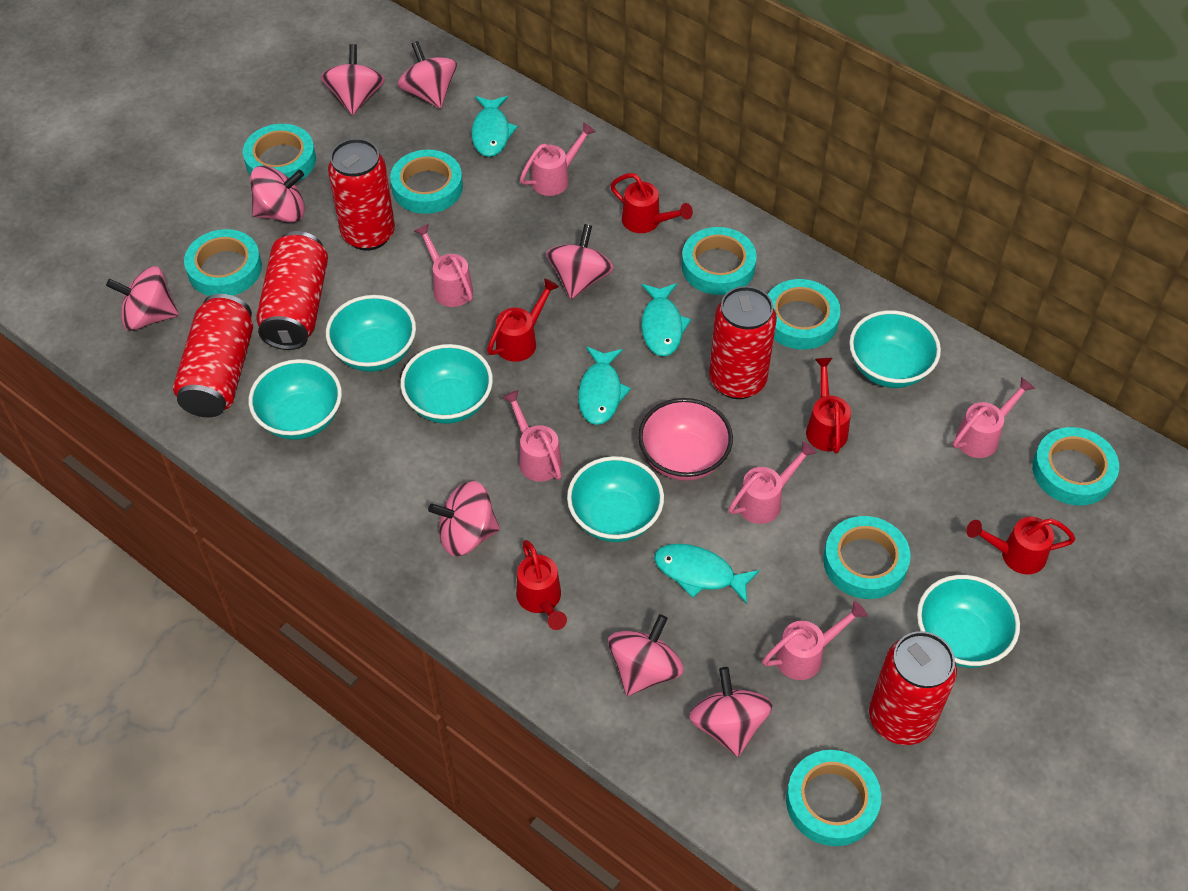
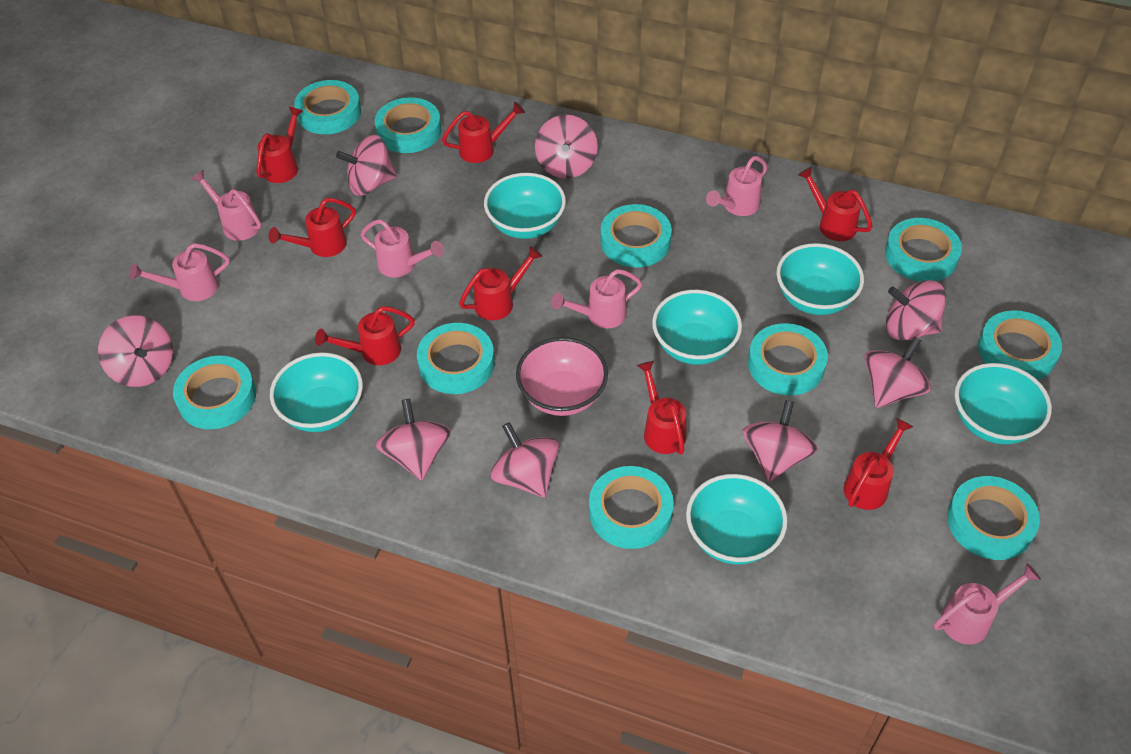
red can: 5 -> 0
red watering can: 5 -> 8
turquoise fish: 4 -> 0
turquoise tape: 8 -> 10

